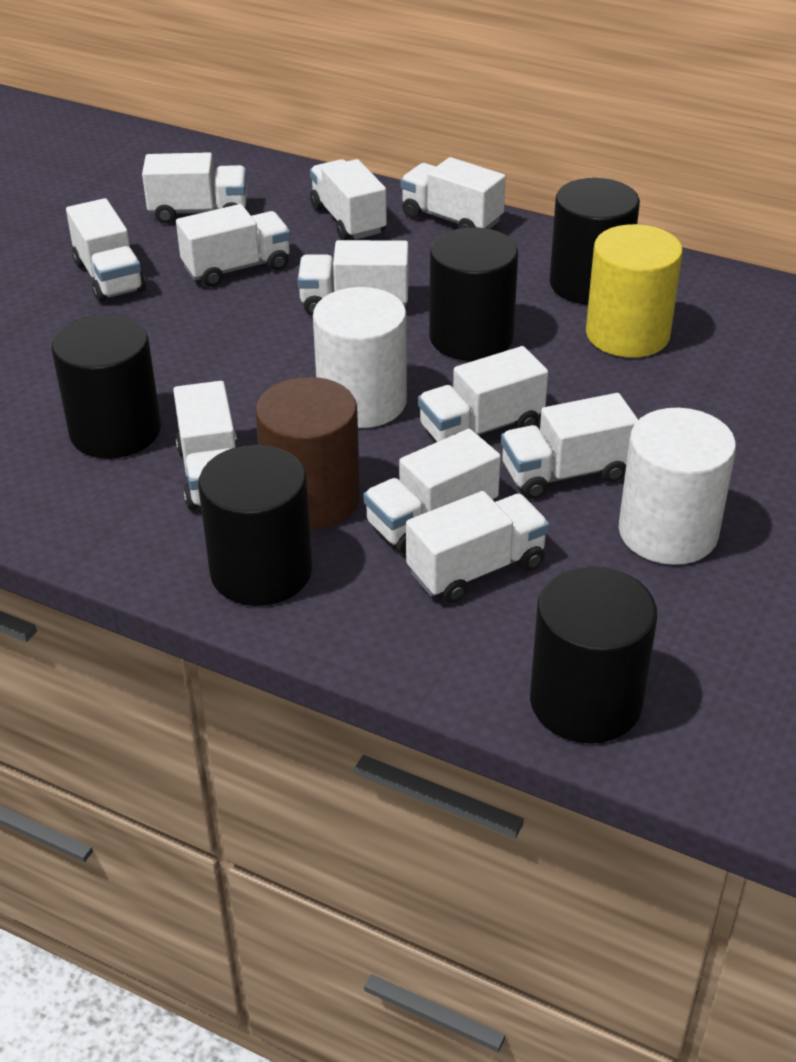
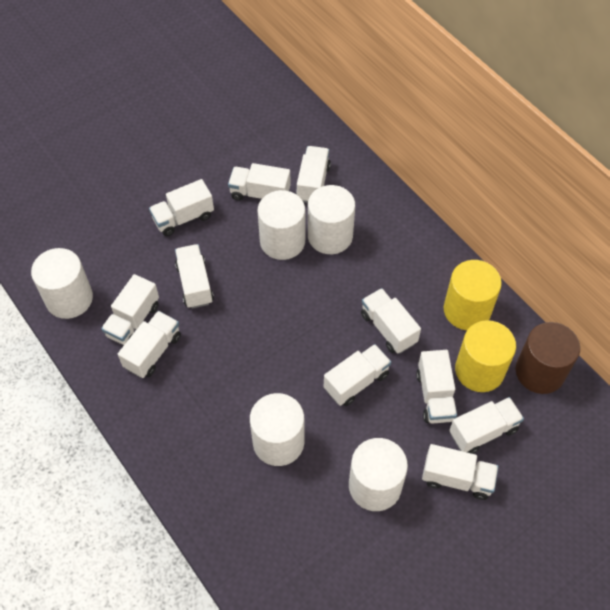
black cylinder: 5 -> 0
white cylinder: 2 -> 5
yellow cylinder: 1 -> 2

